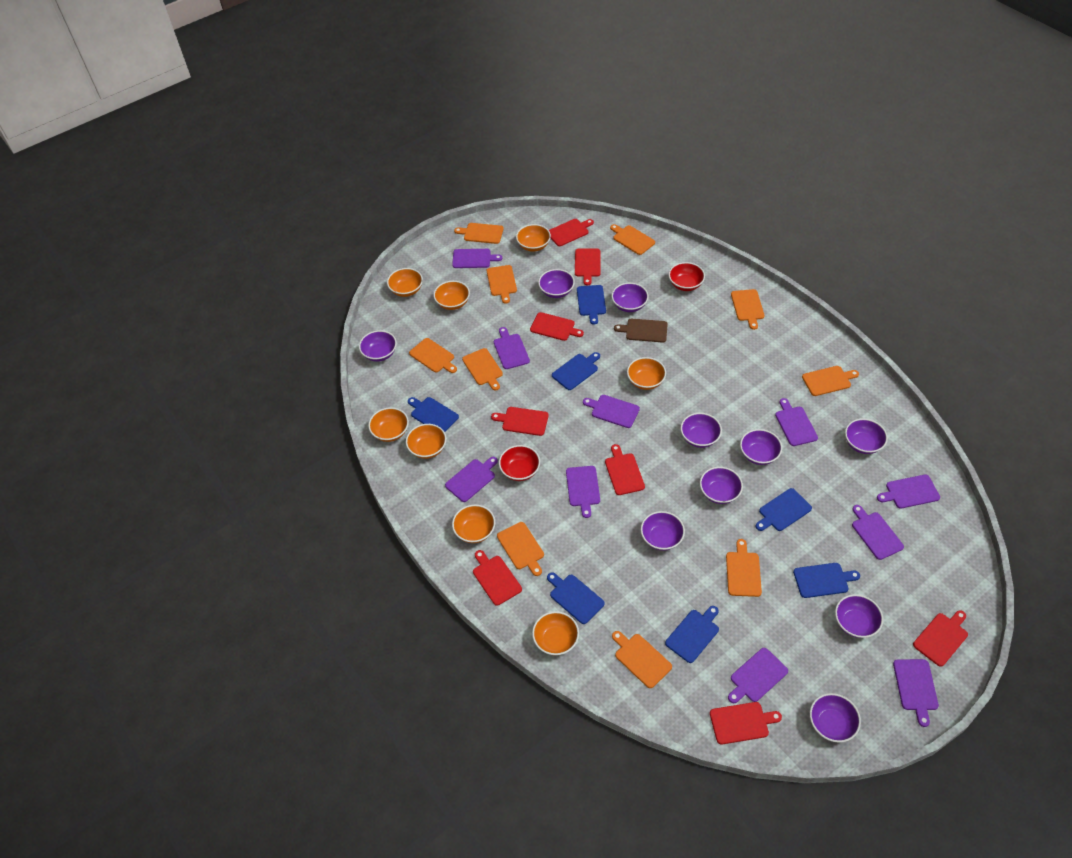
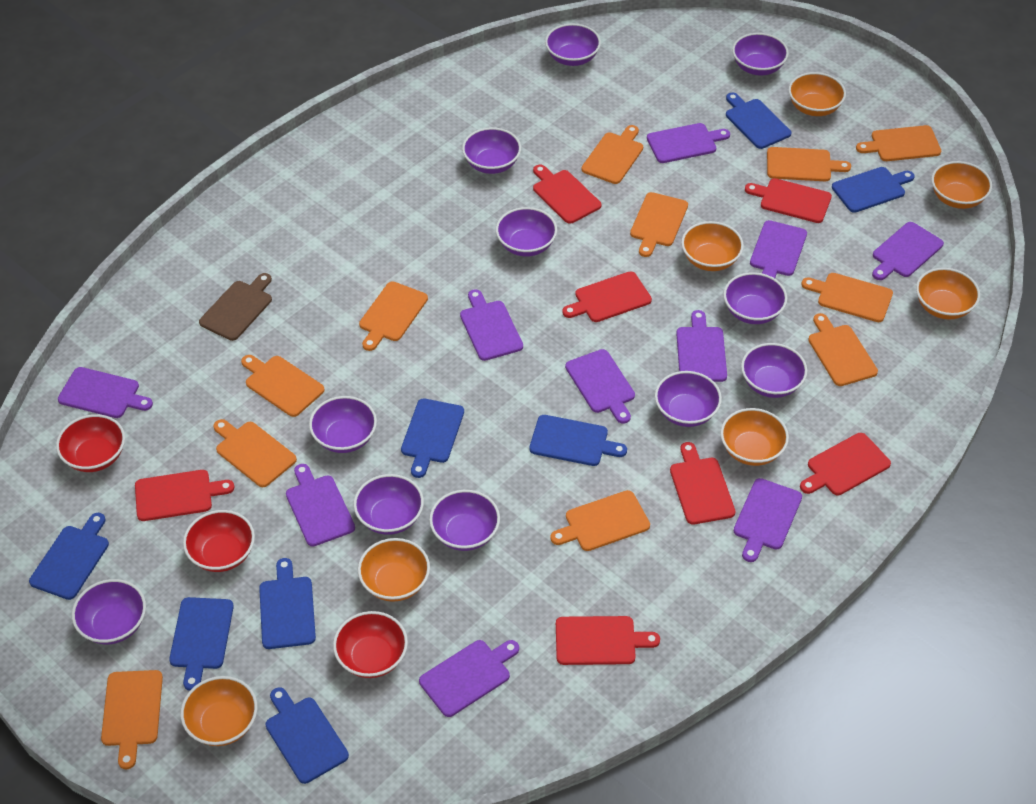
blue cutting board: 7 -> 8
orange bowl: 8 -> 7
orange cutting board: 10 -> 11
purple bowl: 10 -> 11
red bowl: 2 -> 3
red cutting board: 8 -> 7

